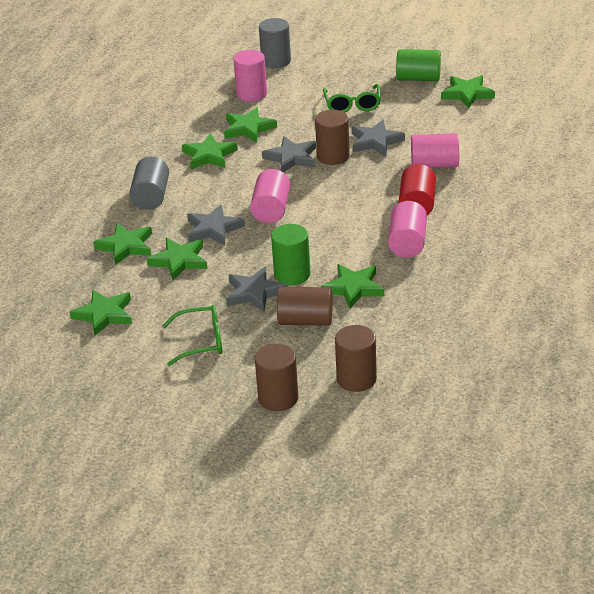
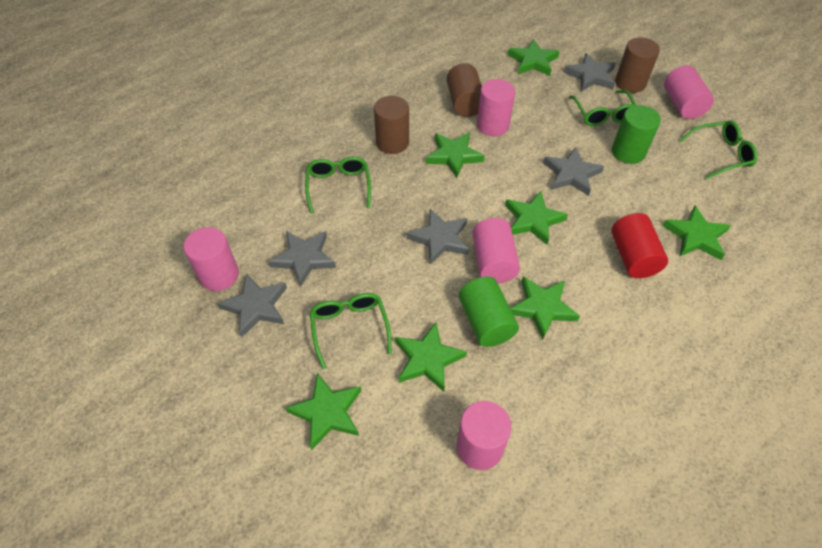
brown cylinder: 4 -> 3
green glasses: 2 -> 4
grey cylinder: 2 -> 0
grey star: 4 -> 5
pink cylinder: 4 -> 5

